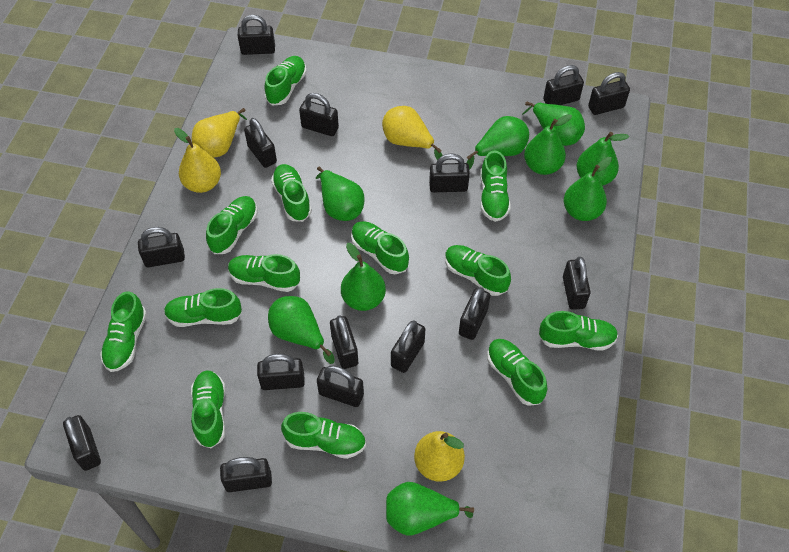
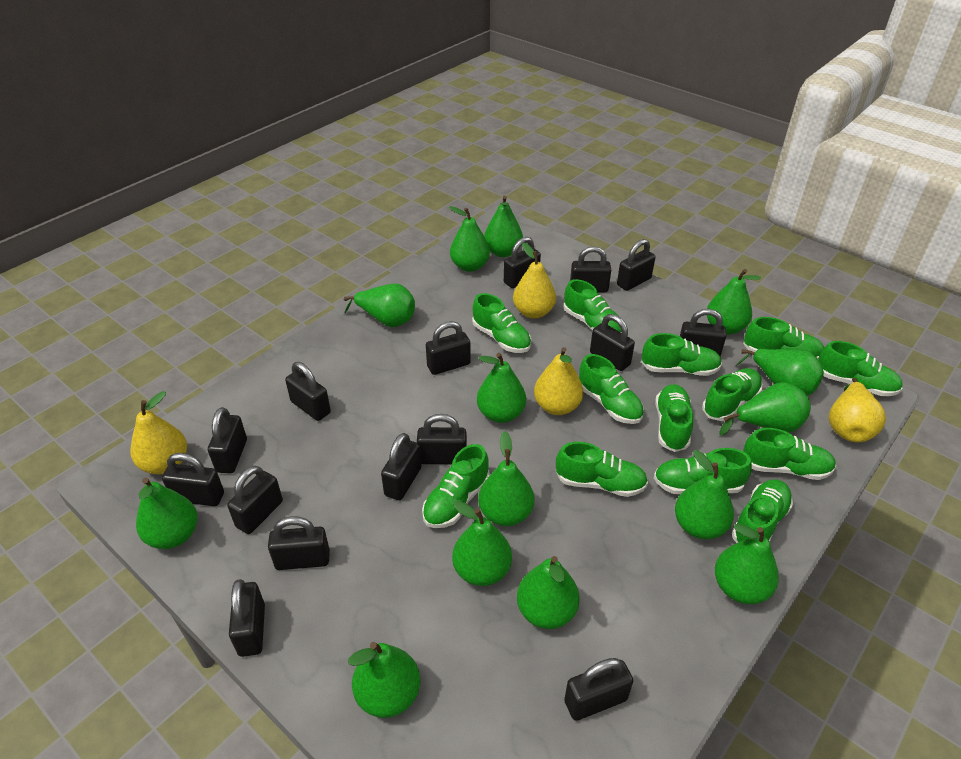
green pear: 9 -> 14

